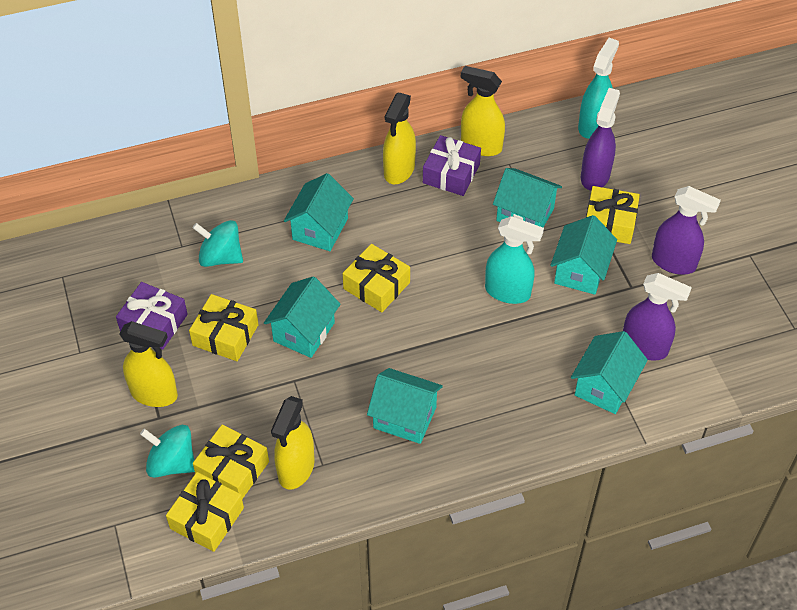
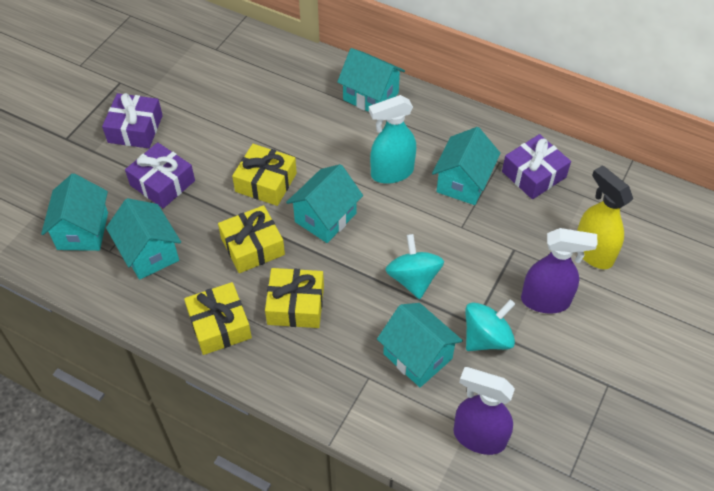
purple gift: 2 -> 3
purple spray bottle: 3 -> 2
turquoise spray bottle: 2 -> 1
yellow gift: 5 -> 4
yellow spray bottle: 4 -> 1

